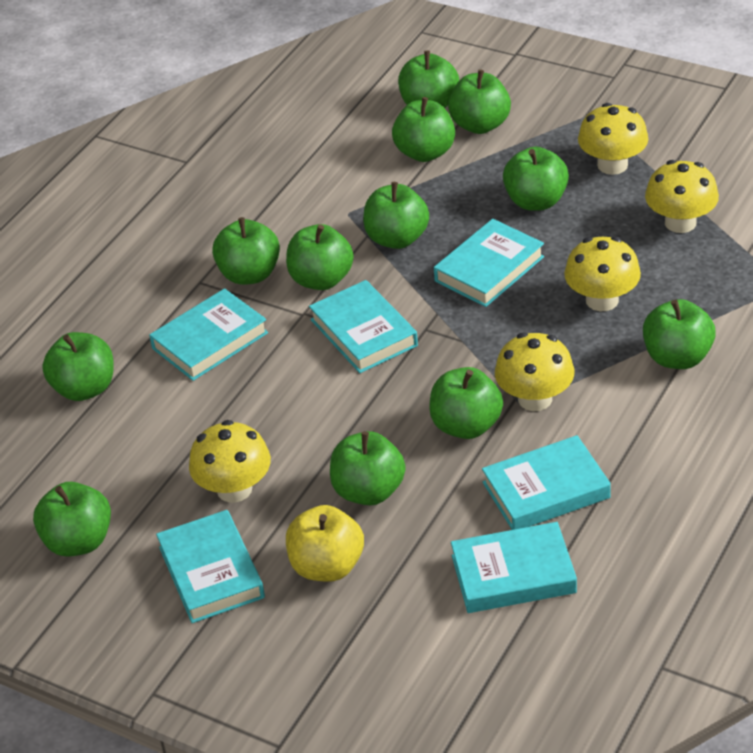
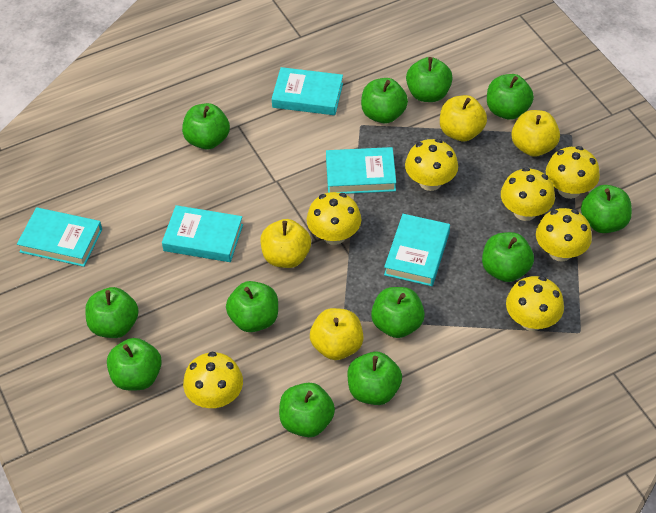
turquoise book: 6 -> 5
yellow apple: 1 -> 4
yellow mushroom: 5 -> 7

